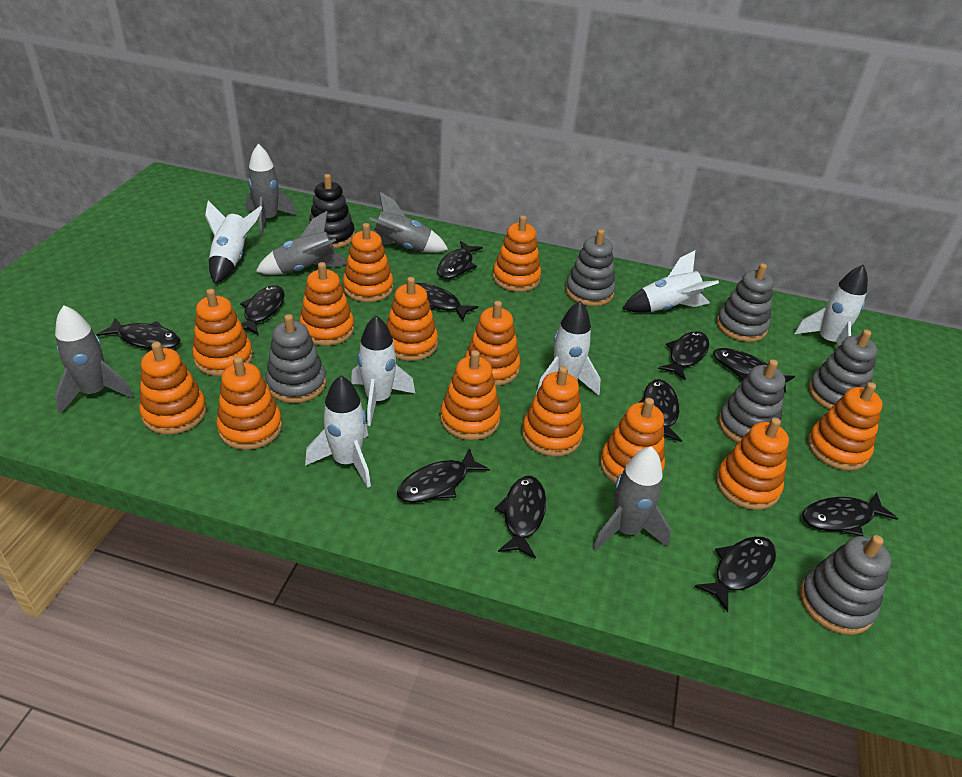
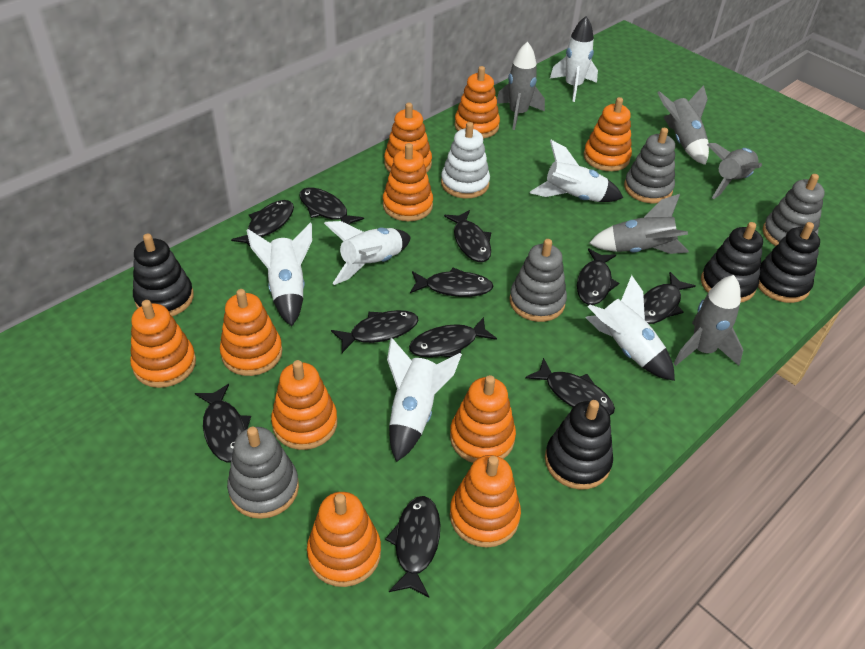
black stacking toy: 1 -> 4
grey stacking toy: 6 -> 4
orange stacking toy: 13 -> 10
white stacking toy: 0 -> 1

